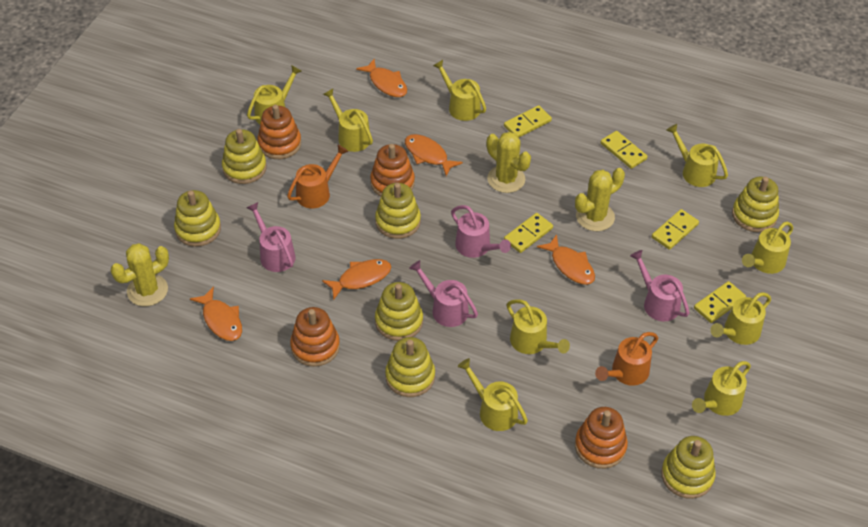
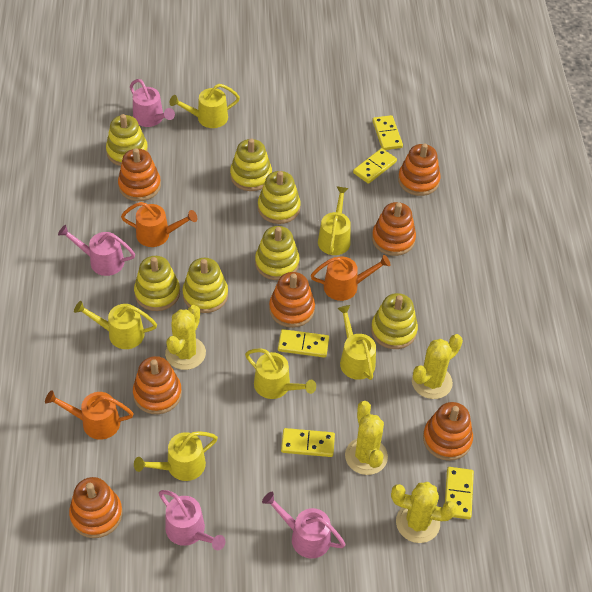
orange fish: 5 -> 0
orange stacking toy: 4 -> 7
orange watering can: 2 -> 3
yellow cactus: 3 -> 4
yellow watering can: 9 -> 6

